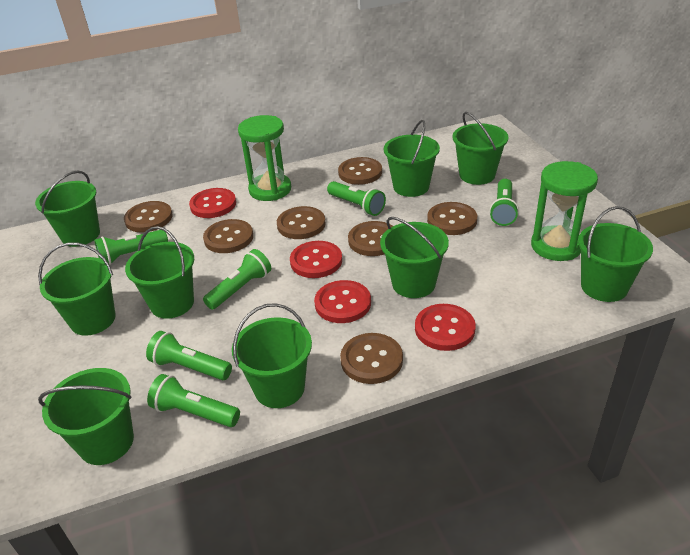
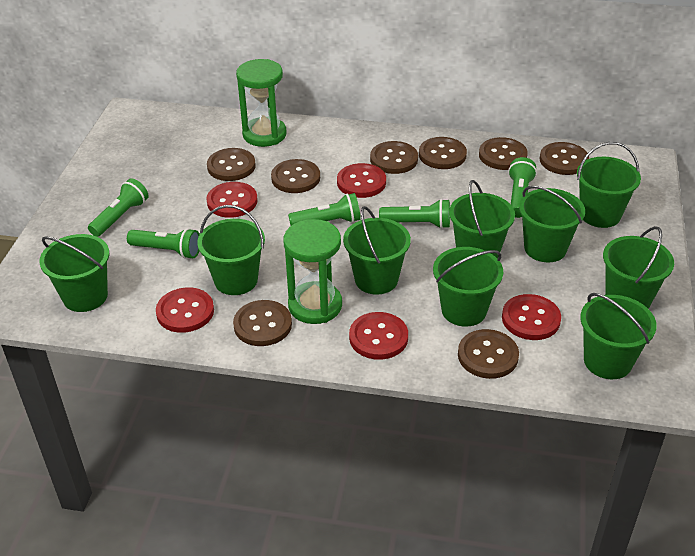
brown button: 7 -> 8
green flashlight: 6 -> 5
red button: 4 -> 5

